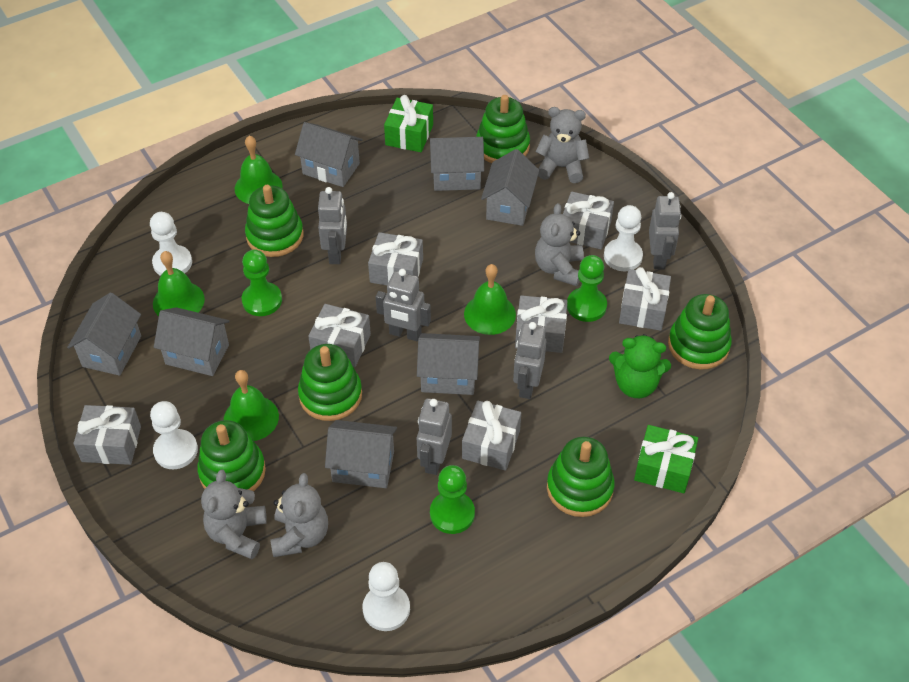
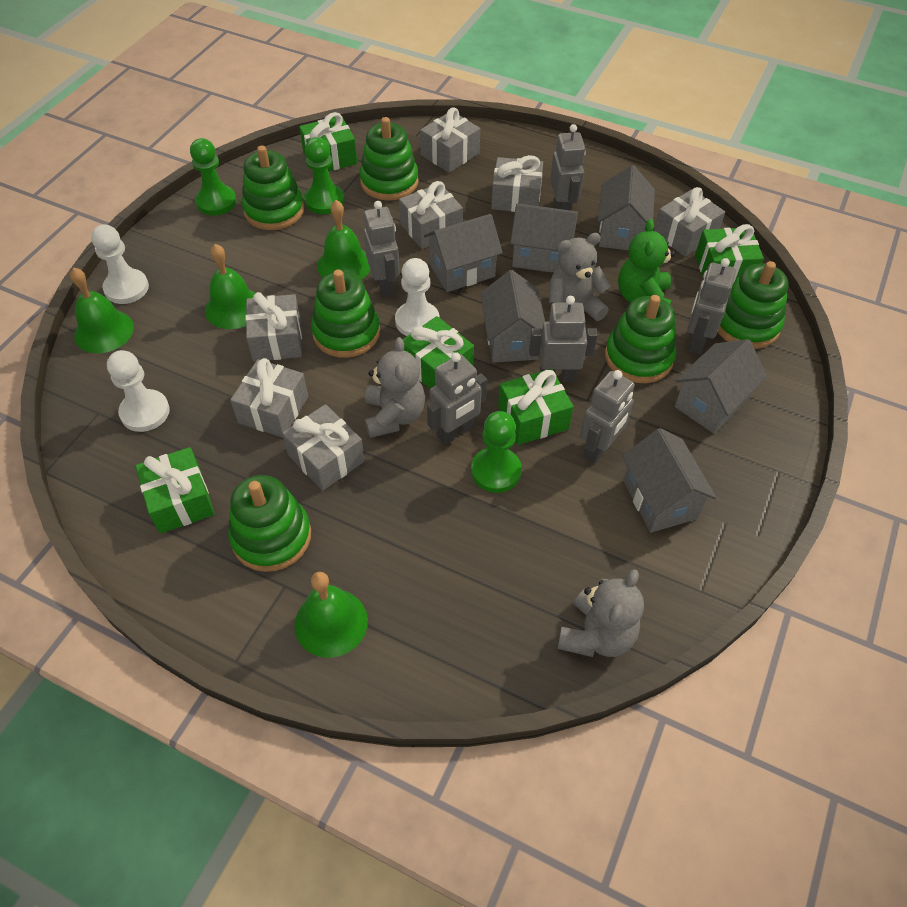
green gift: 2 -> 5
grey house: 7 -> 6
grey robot: 5 -> 6
grey teddy bear: 4 -> 3
white pawn: 4 -> 3

